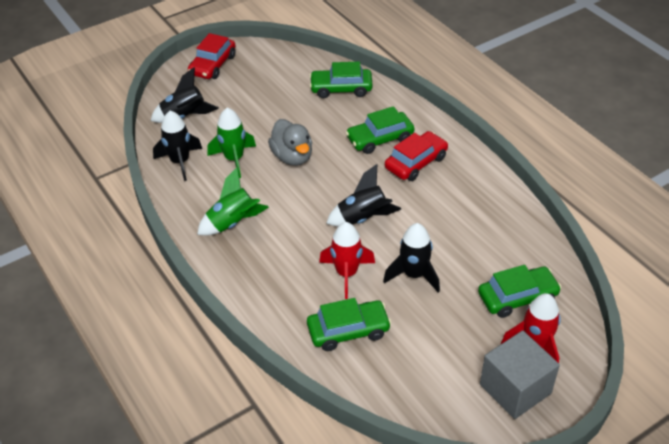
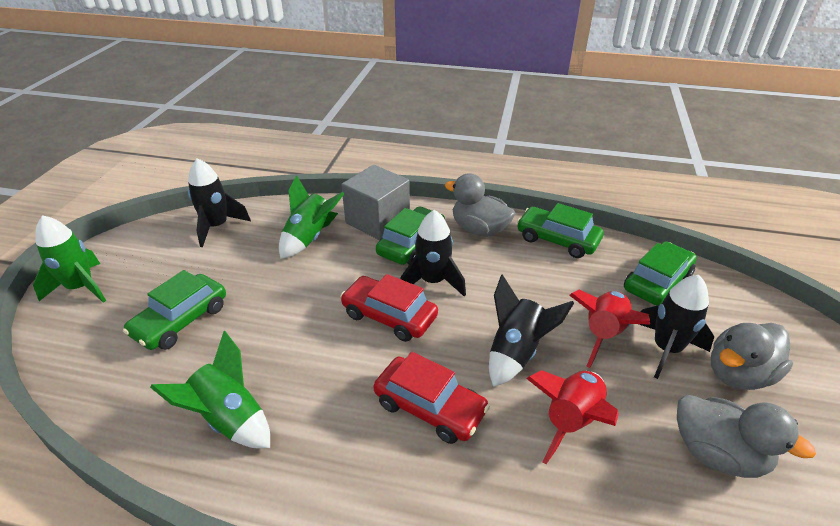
green rocket: 2 -> 3
grey duck: 1 -> 3

